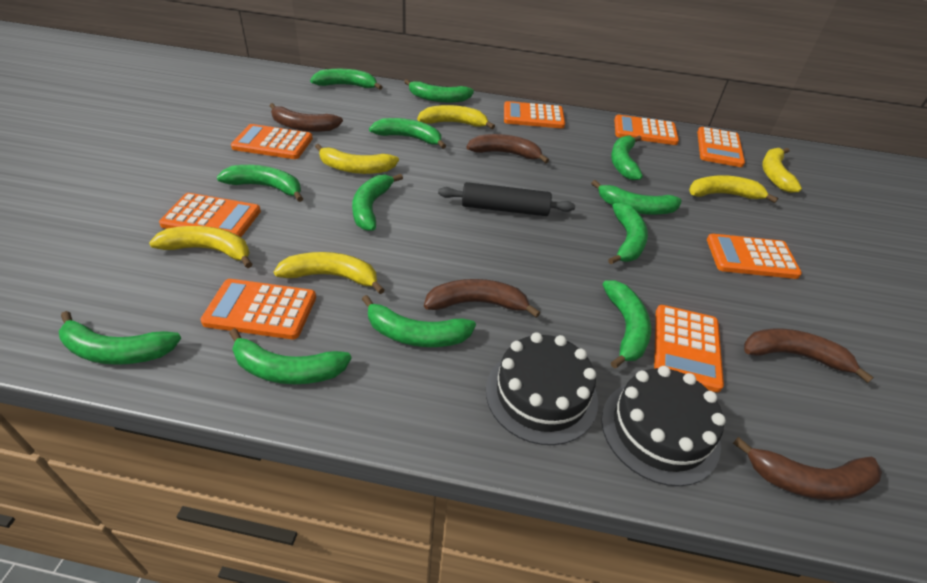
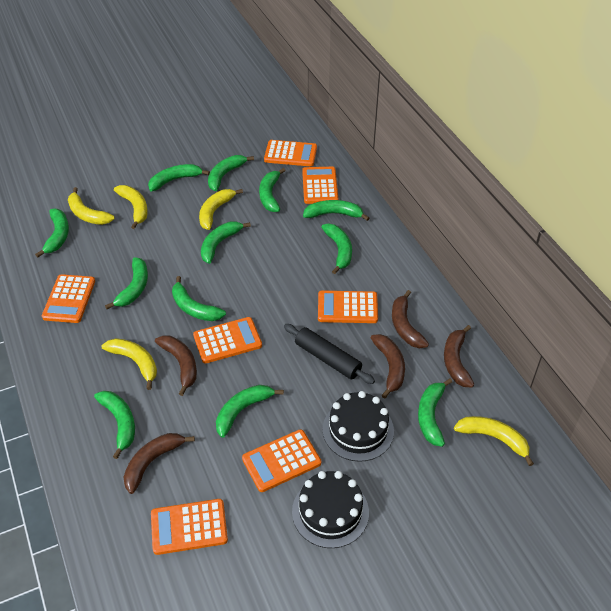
orange calculator: 8 -> 7
yellow banana: 6 -> 5

